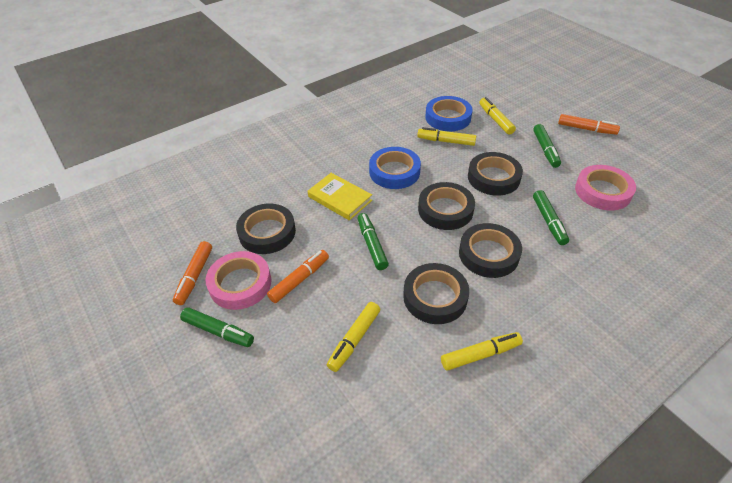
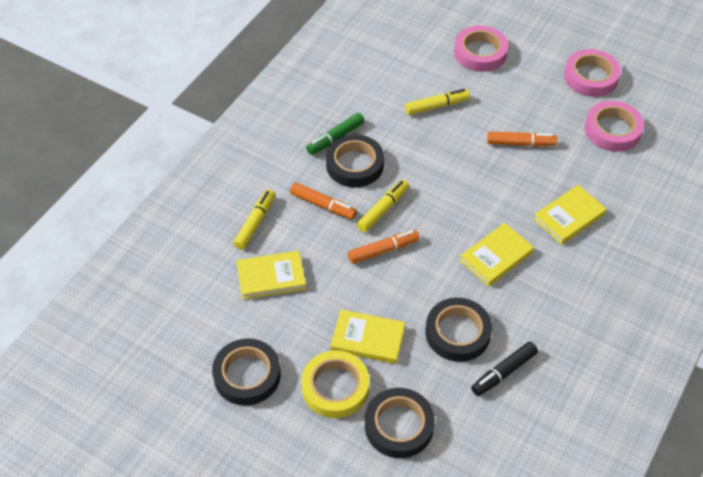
black marker: 0 -> 1
black tape: 5 -> 4
blue tape: 2 -> 0
green marker: 4 -> 1
pink tape: 2 -> 3
yellow book: 1 -> 4
yellow marker: 4 -> 3
yellow tape: 0 -> 1

